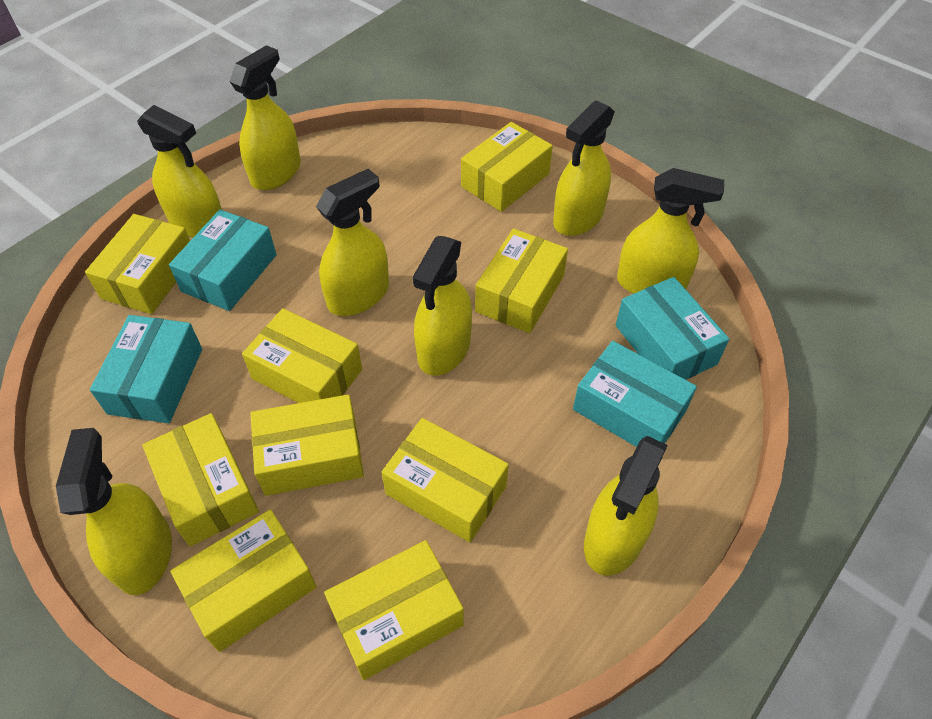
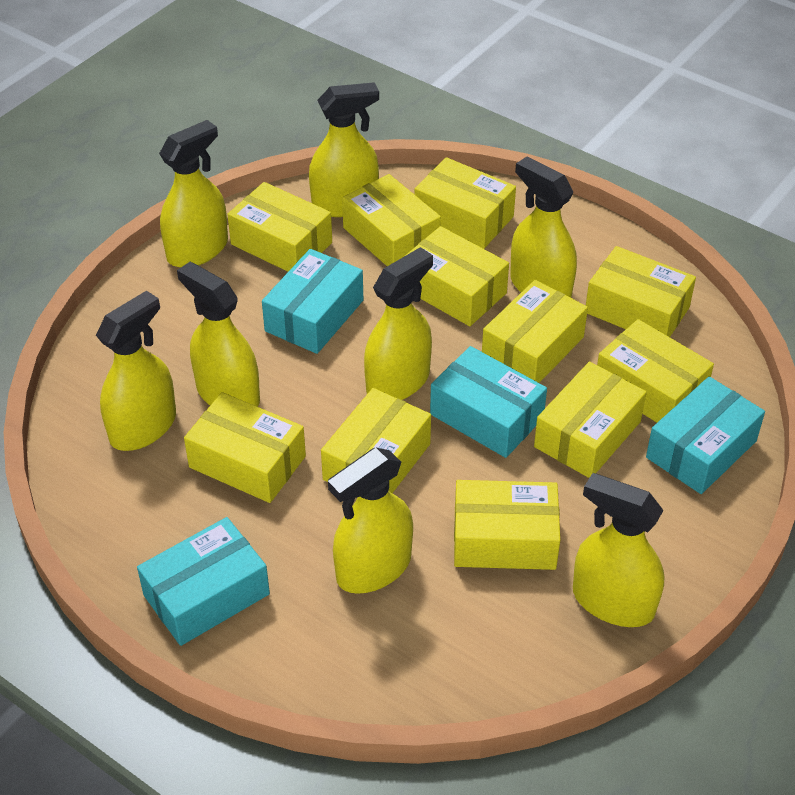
yellow box: 9 -> 11

